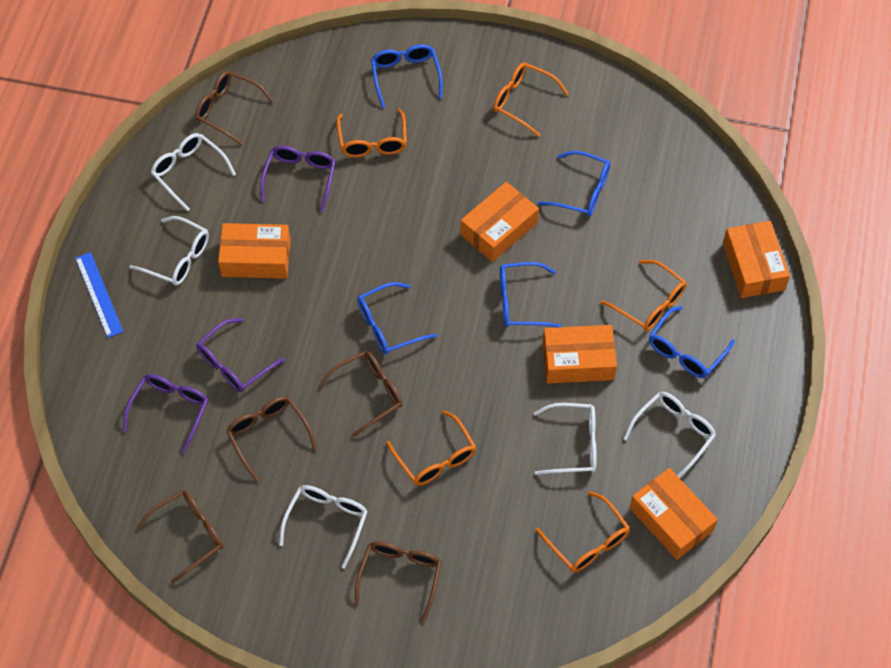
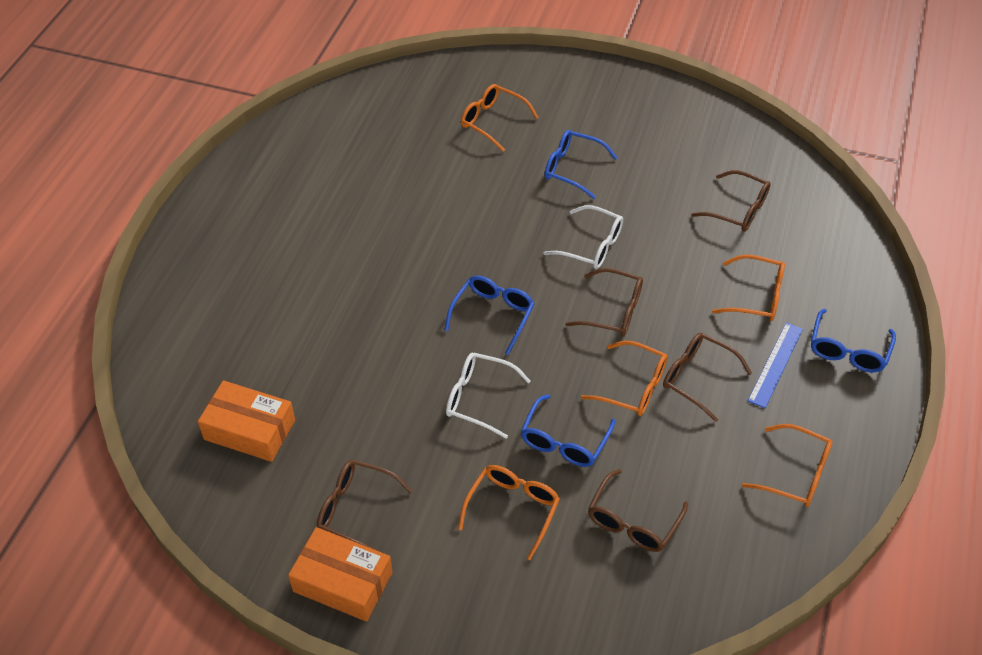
blue glasses: 5 -> 4
orange box: 5 -> 2
purple glasses: 3 -> 0
white glasses: 5 -> 2

